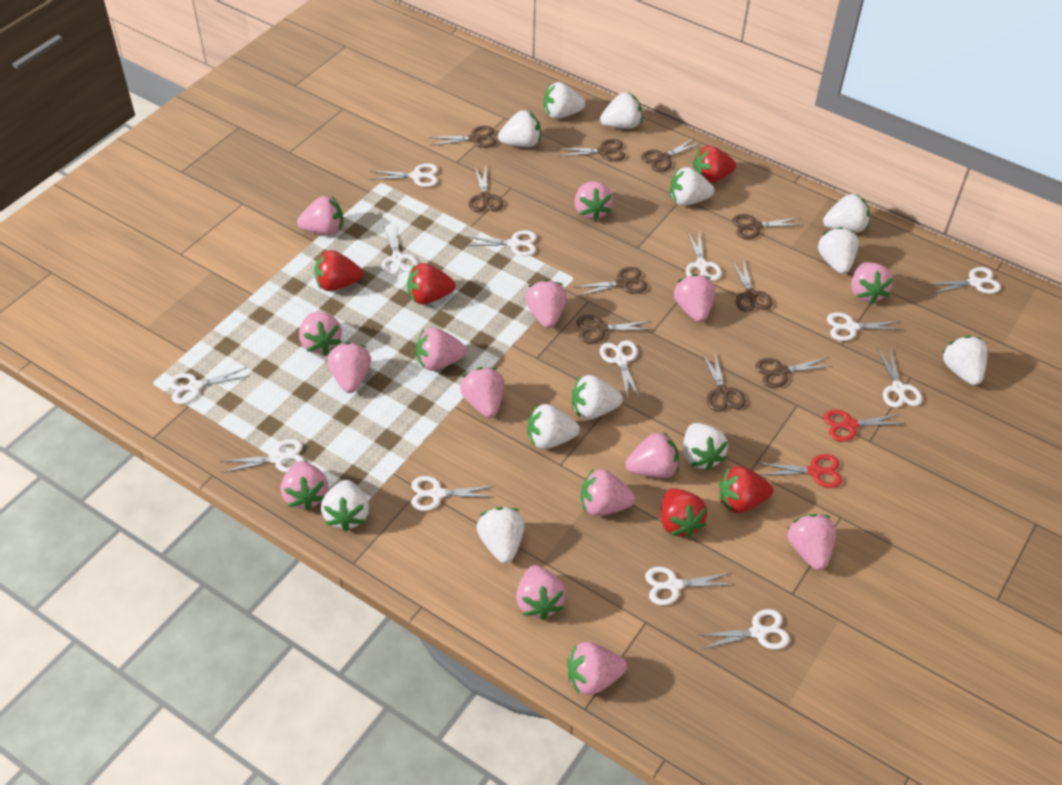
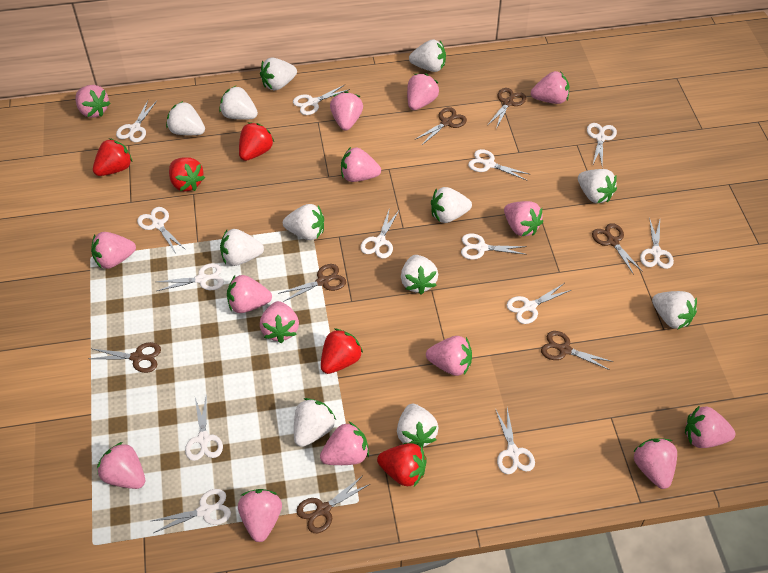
brown scissors: 10 -> 7
red scissors: 2 -> 0

